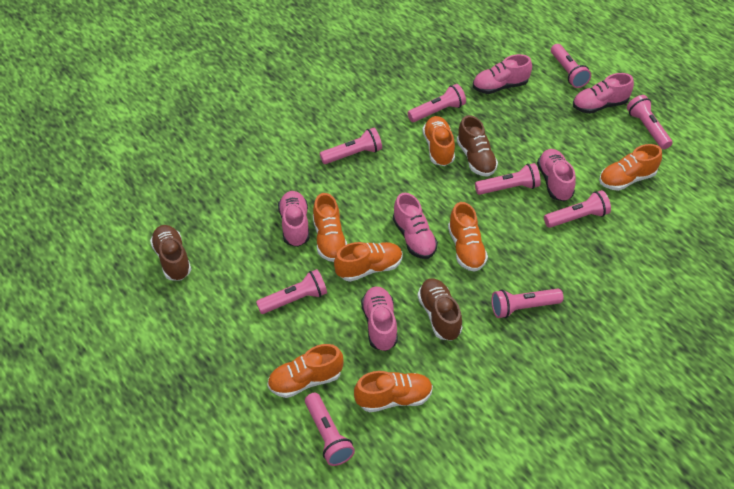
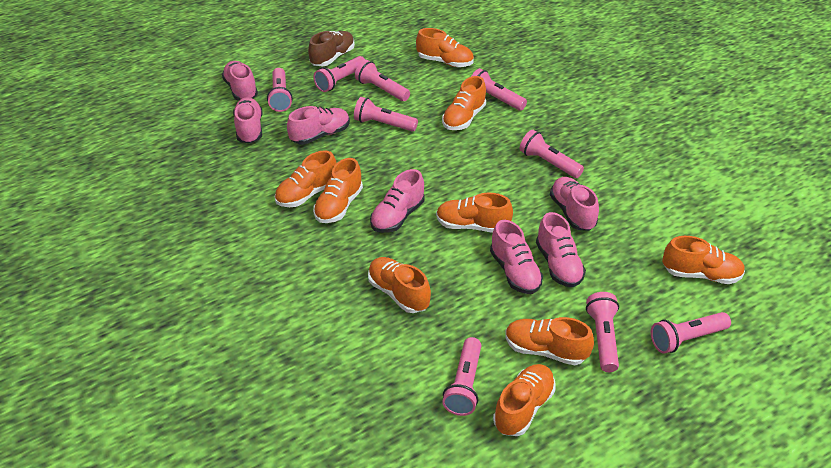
brown shoe: 3 -> 1
orange shoe: 7 -> 9
pink shoe: 6 -> 7

